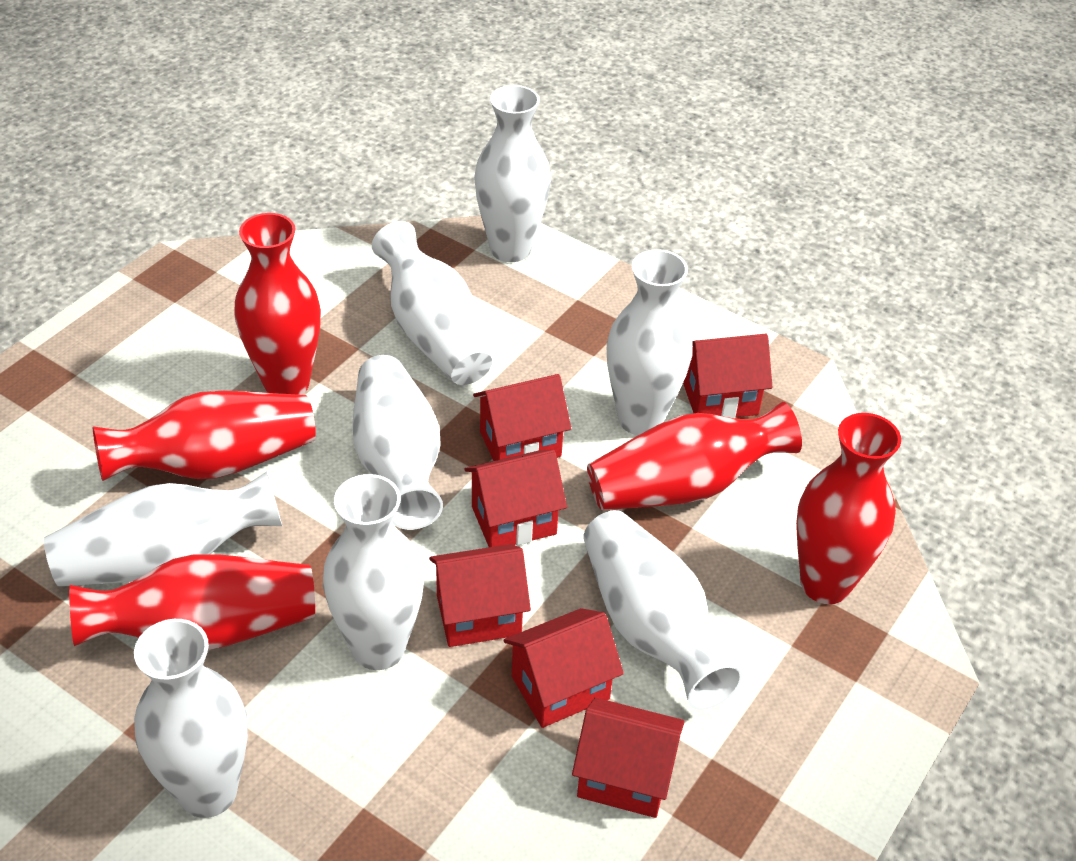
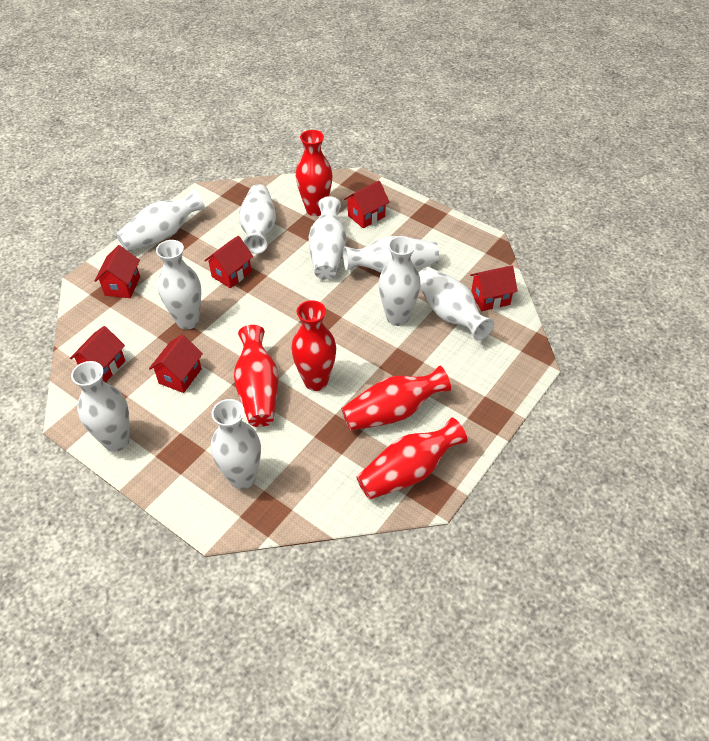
white vase: 8 -> 9

